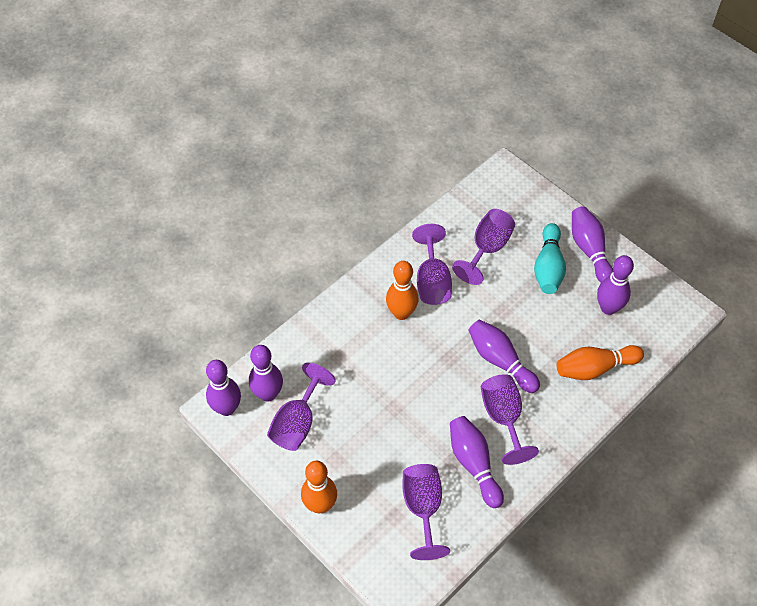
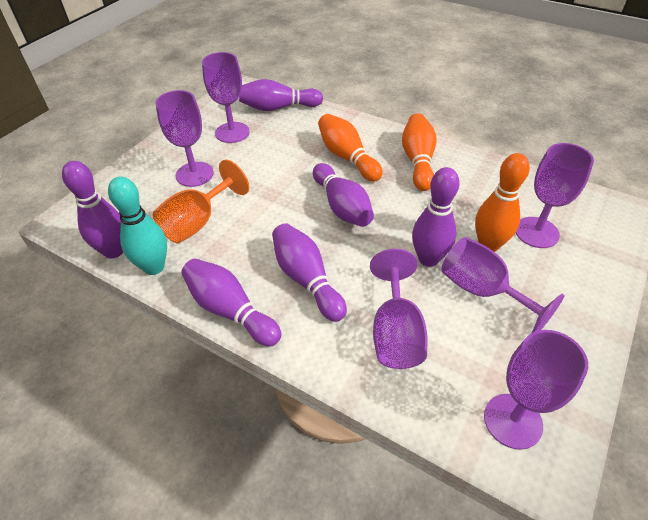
orange goblet: 0 -> 1
purple goblet: 5 -> 6

